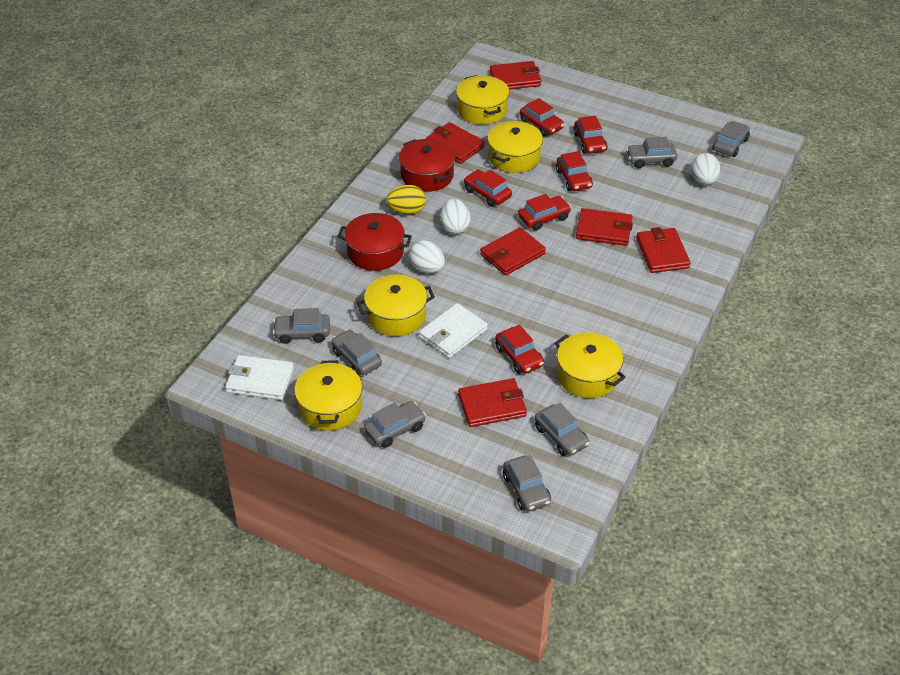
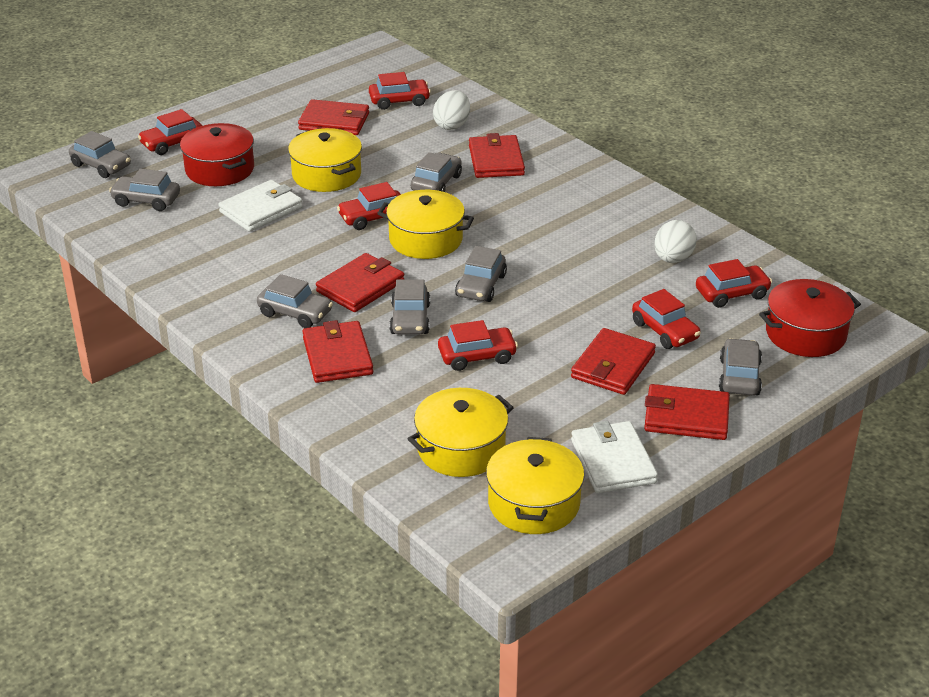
white egg: 3 -> 2
yellow egg: 1 -> 0
yellow pot: 5 -> 4

